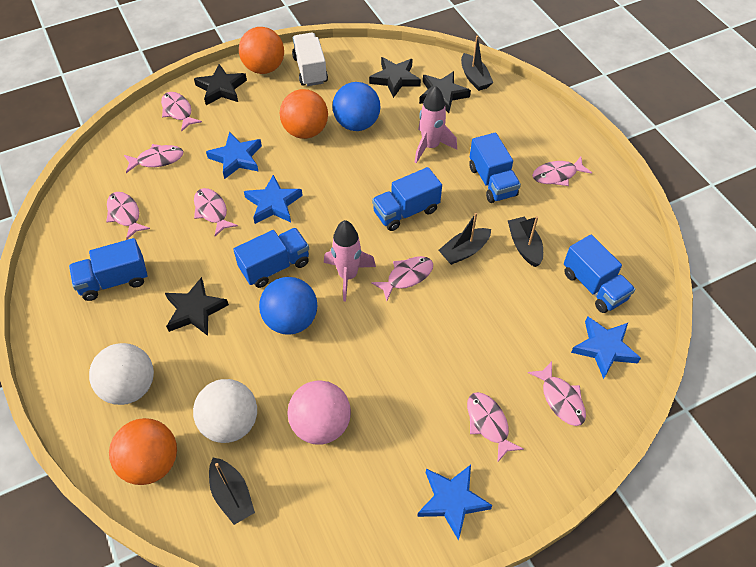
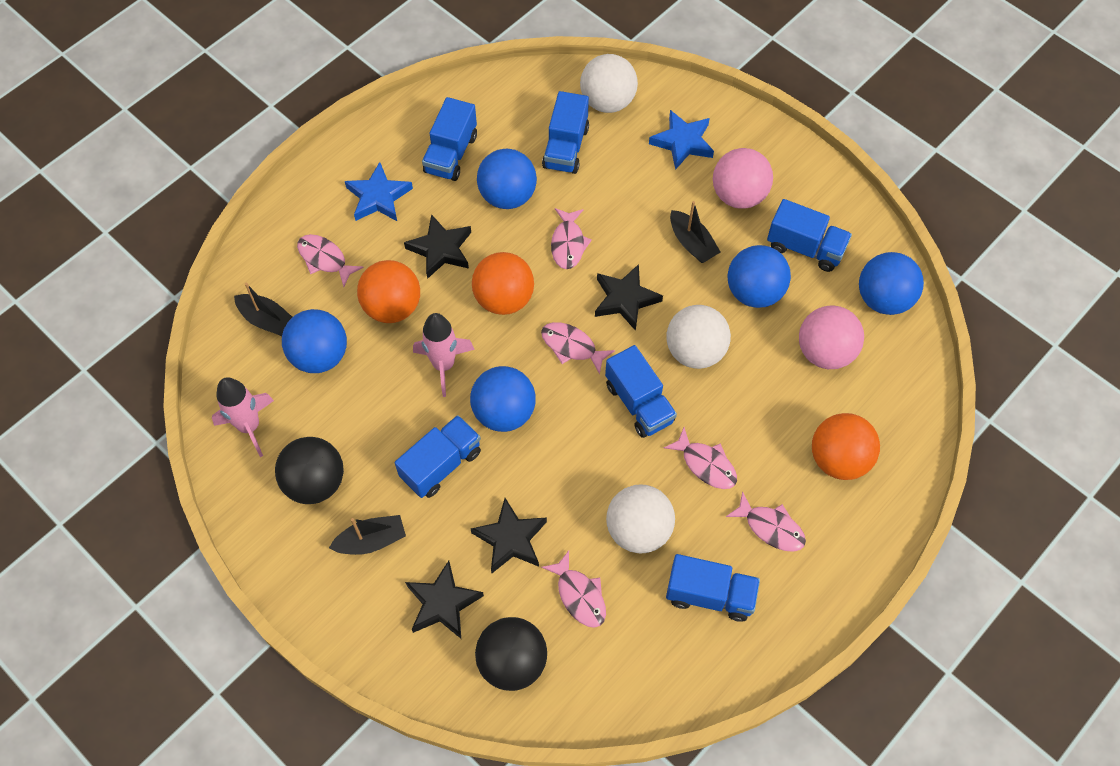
black ball: 0 -> 2
black boat: 4 -> 3
blue ball: 2 -> 5
blue star: 4 -> 2
blue truck: 5 -> 6
pink ball: 1 -> 2
pink fish: 8 -> 6
white ball: 2 -> 3
white truck: 1 -> 0

